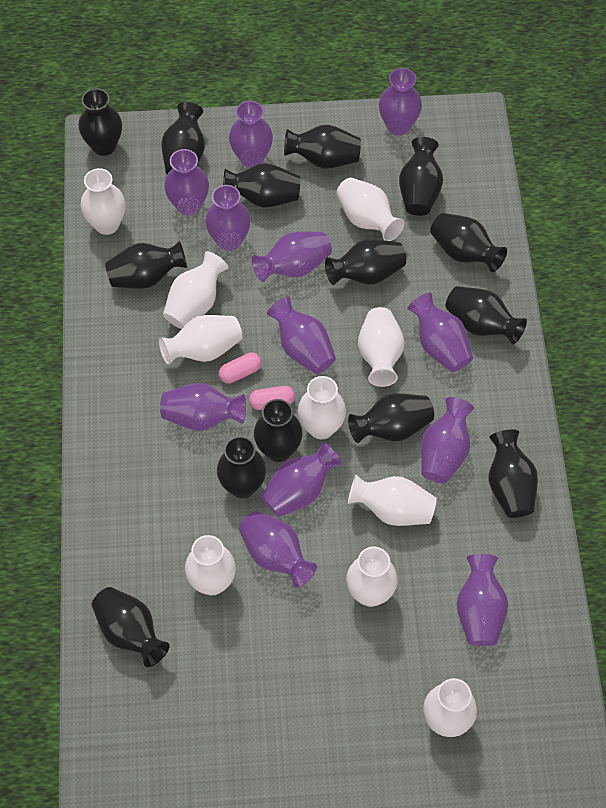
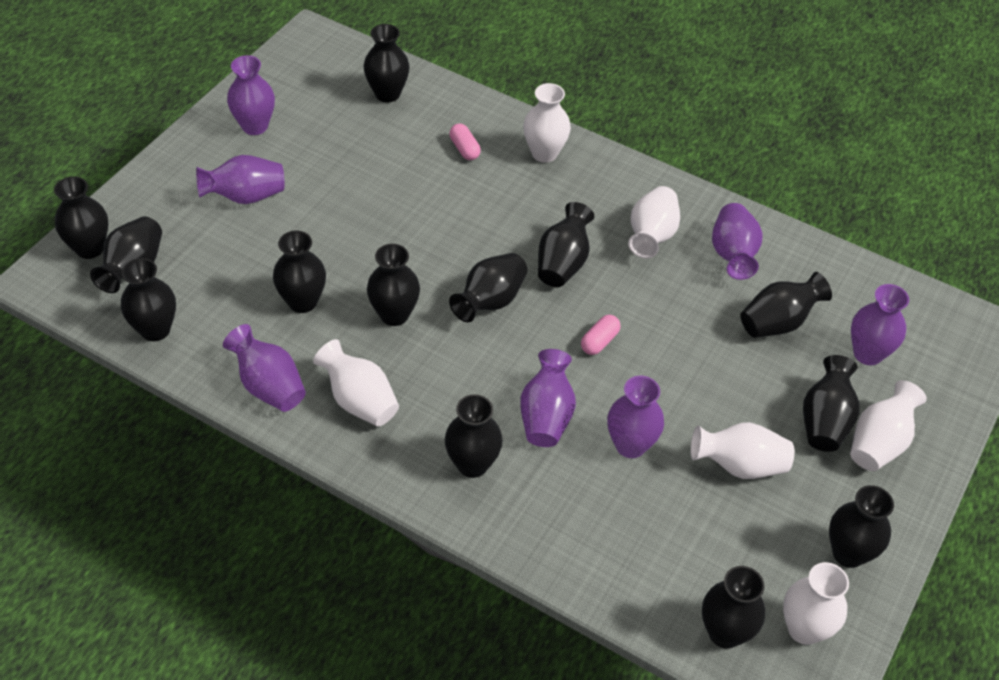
black vase: 14 -> 13
purple vase: 12 -> 7
white vase: 10 -> 6

